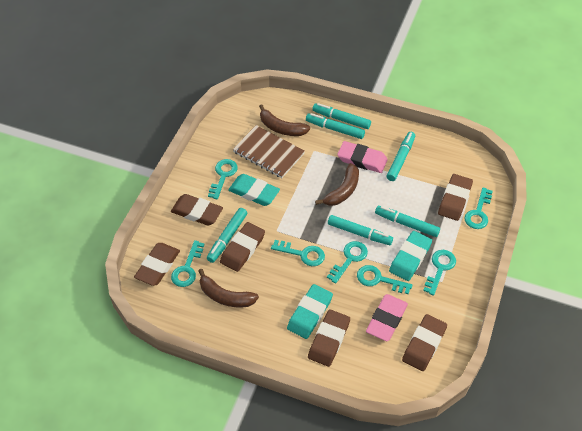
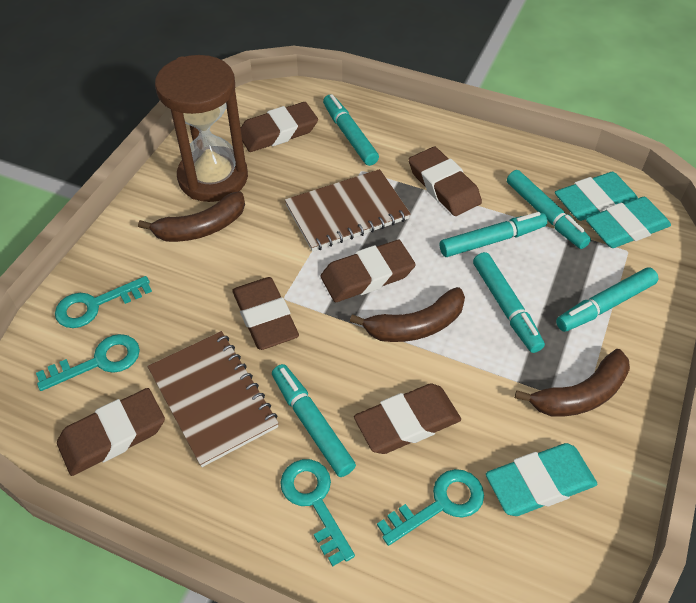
brown hourglass: 0 -> 1
brown notebook: 1 -> 2
pink eraser: 2 -> 0
turquoise key: 7 -> 4

